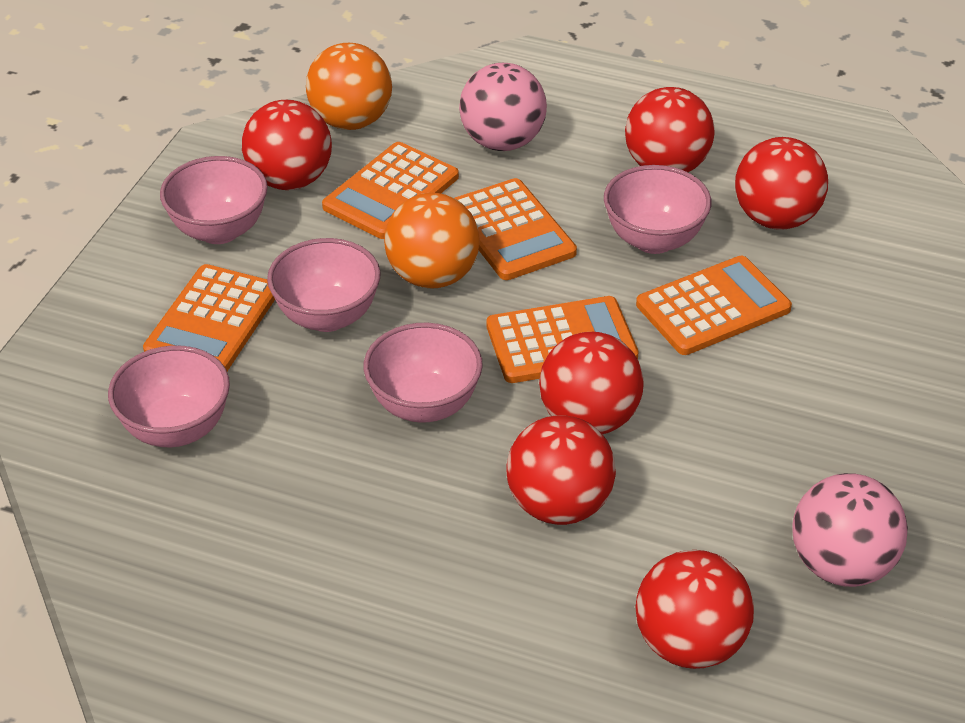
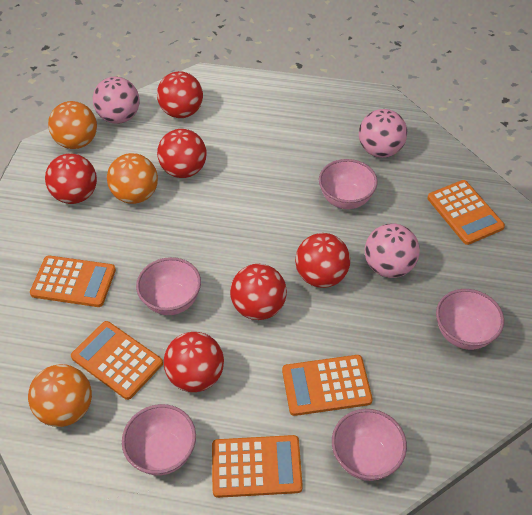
orange ball: 2 -> 3
pink ball: 2 -> 3

